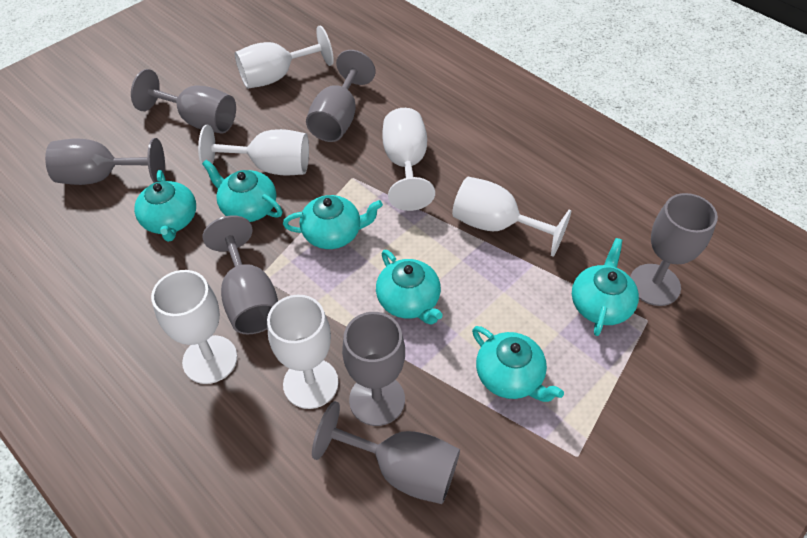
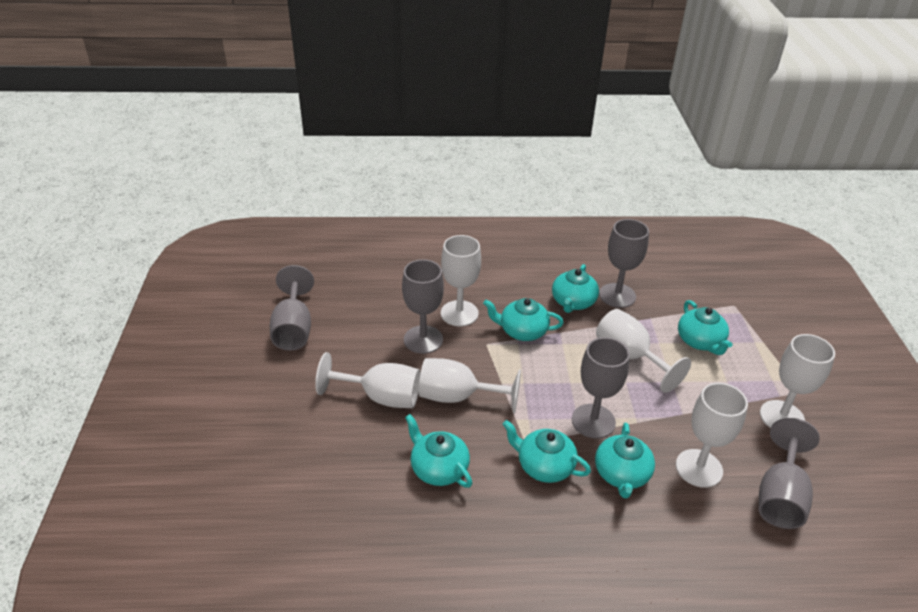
grey goblet: 7 -> 5

